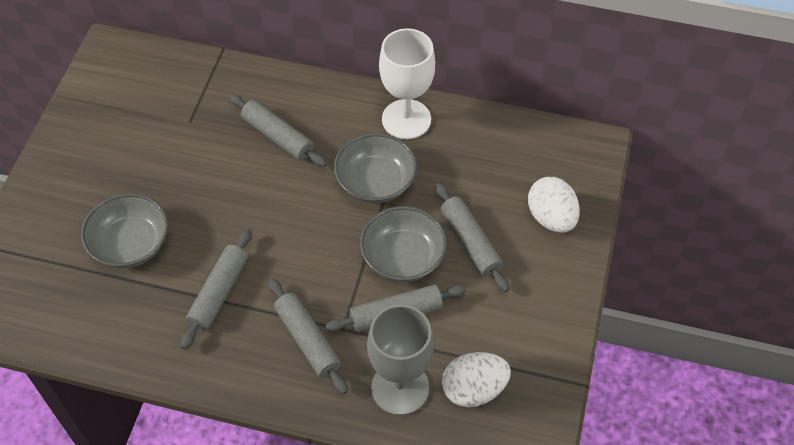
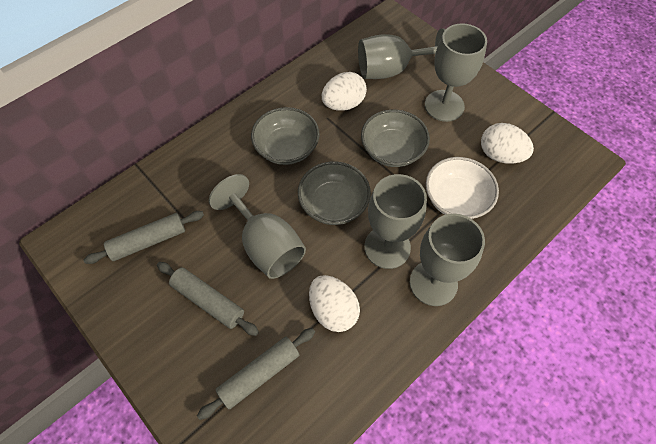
grey goblet: 1 -> 5
grey rolling pin: 5 -> 3
white bowl: 0 -> 1
white egg: 2 -> 3
white goblet: 1 -> 0

